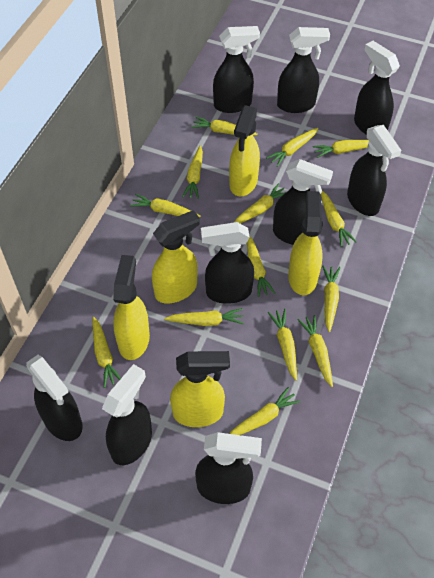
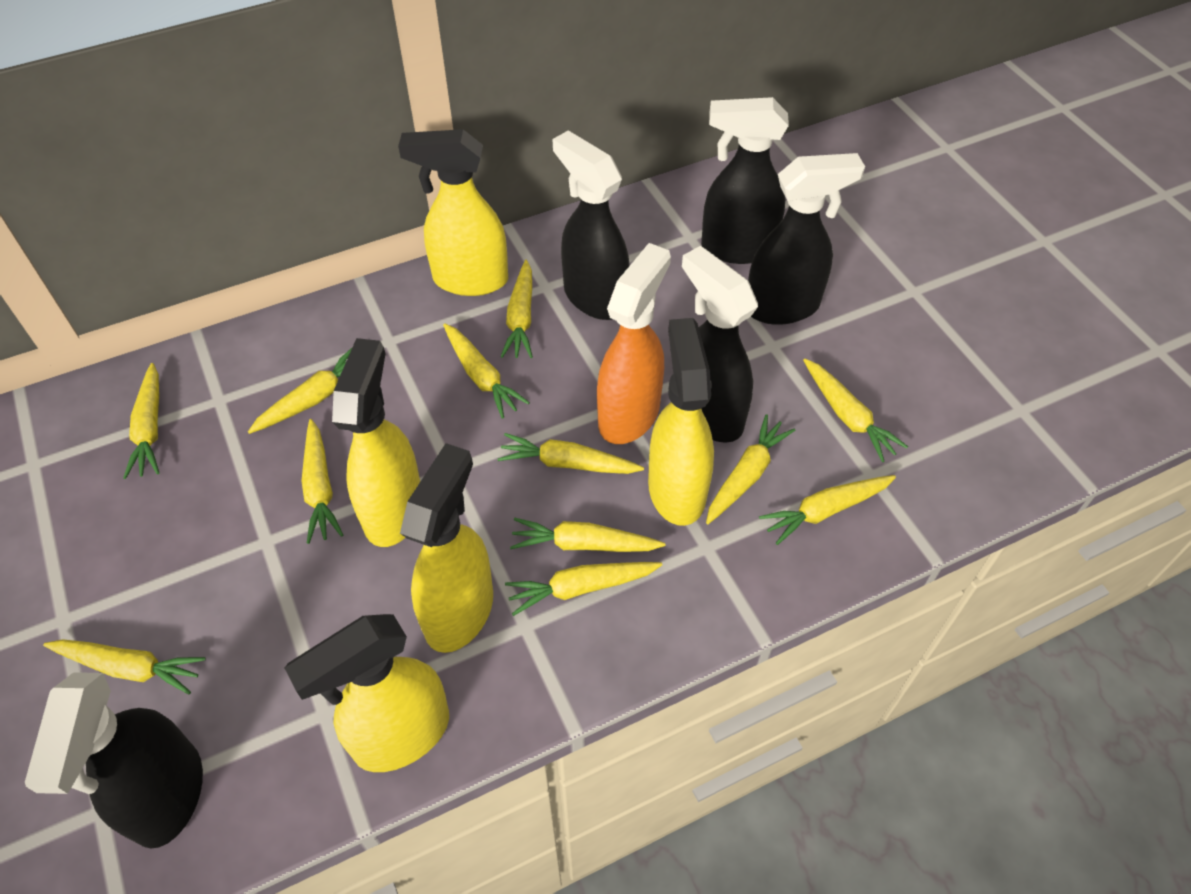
black spray bottle: 9 -> 5
orange spray bottle: 0 -> 1
yellow carrot: 14 -> 12

